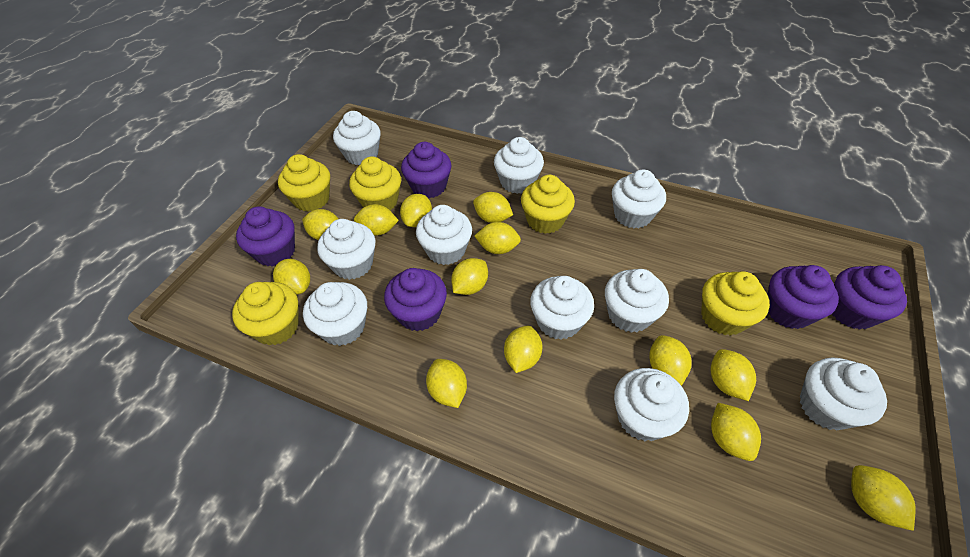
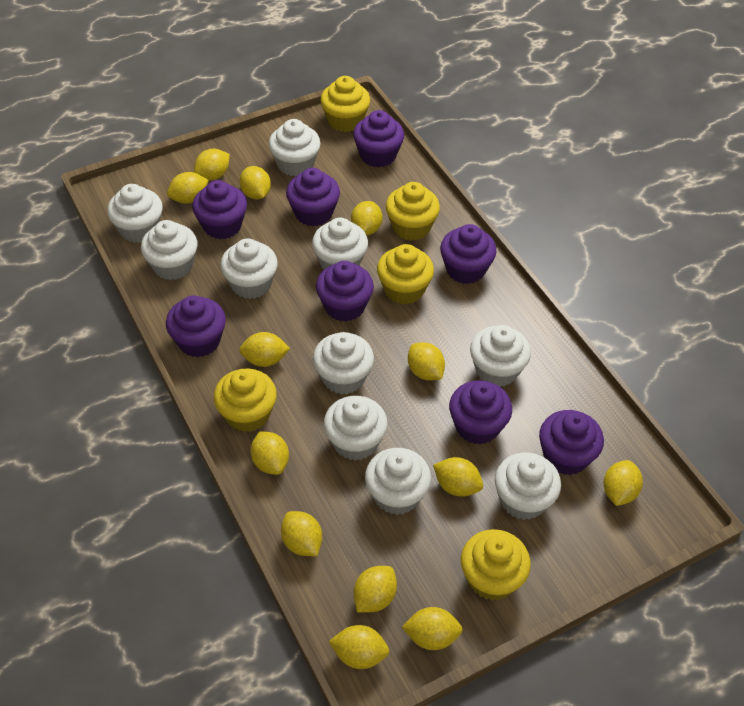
purple cupcake: 5 -> 8

